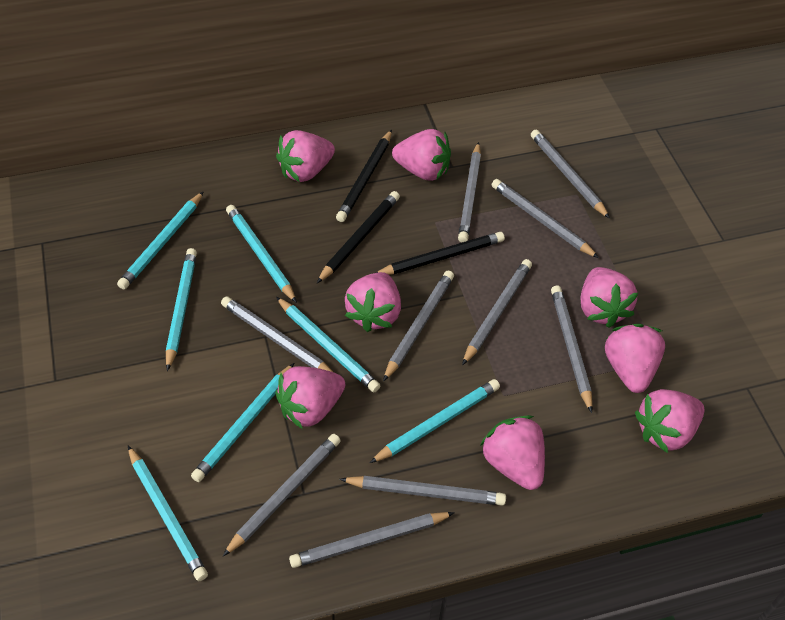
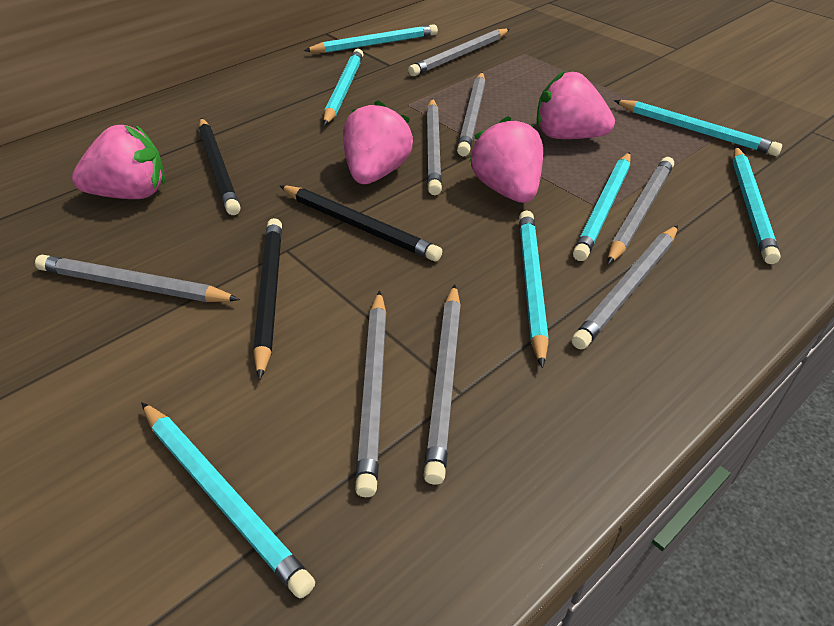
grey pencil: 10 -> 8
pink strawberry: 8 -> 4

